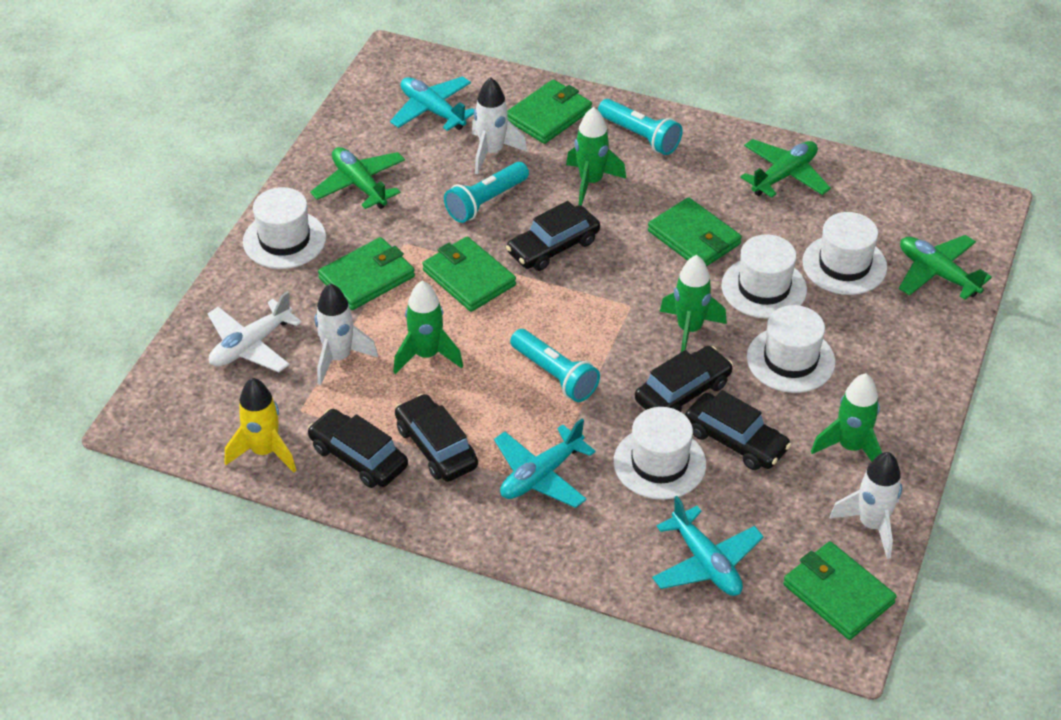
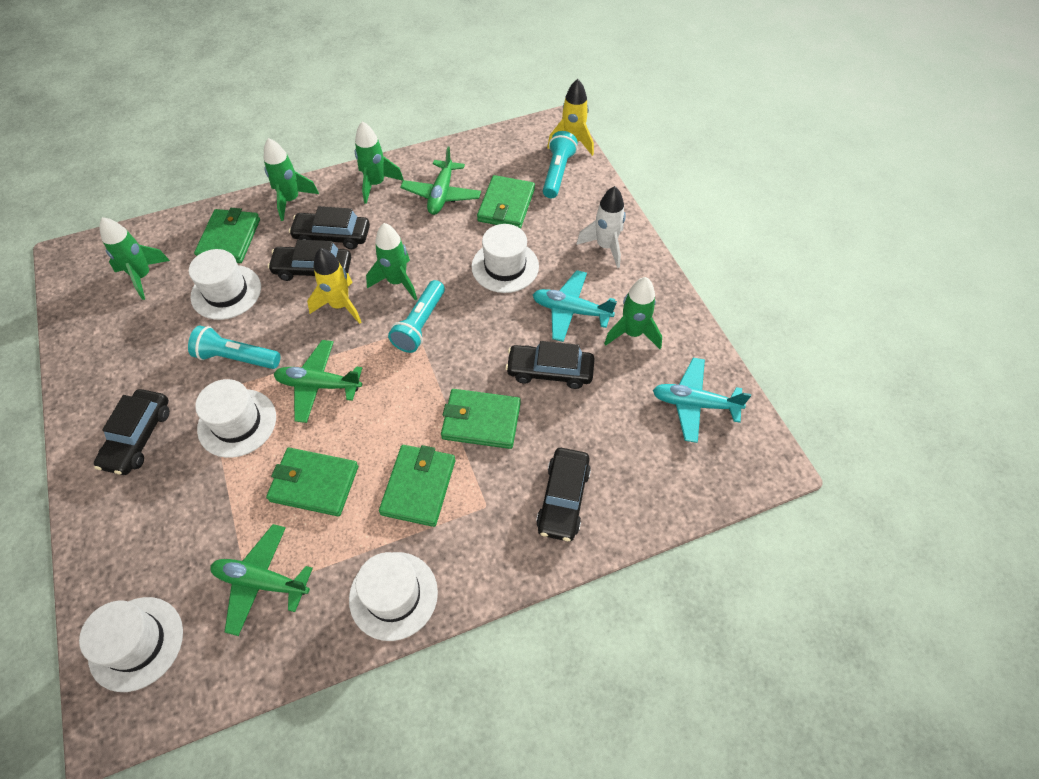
green rocket: 4 -> 5
turquoise plane: 3 -> 2
white plane: 1 -> 0
white rocket: 3 -> 1
yellow rocket: 1 -> 2

